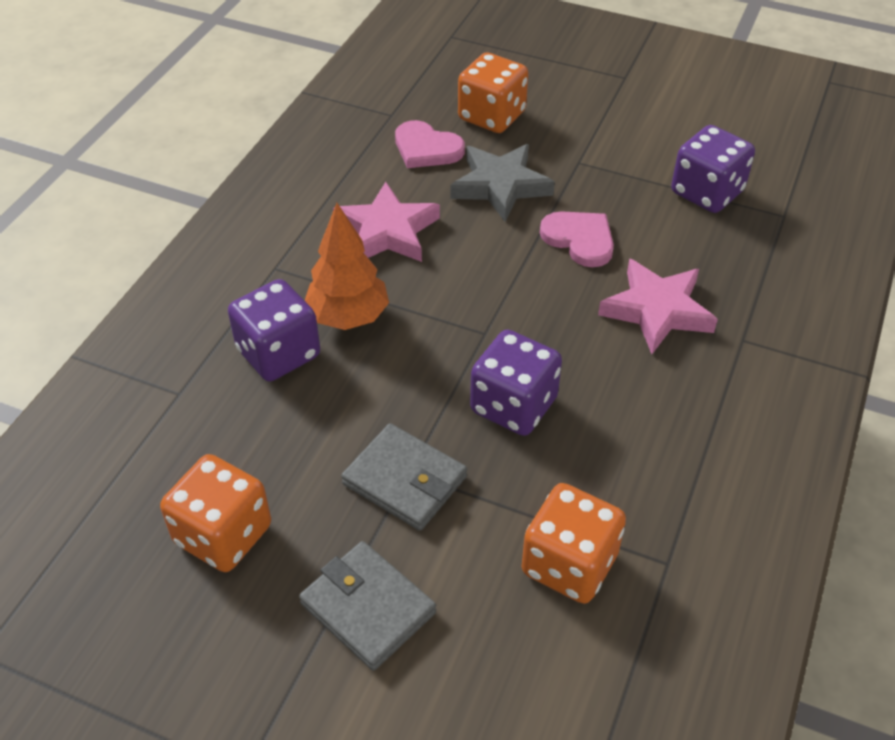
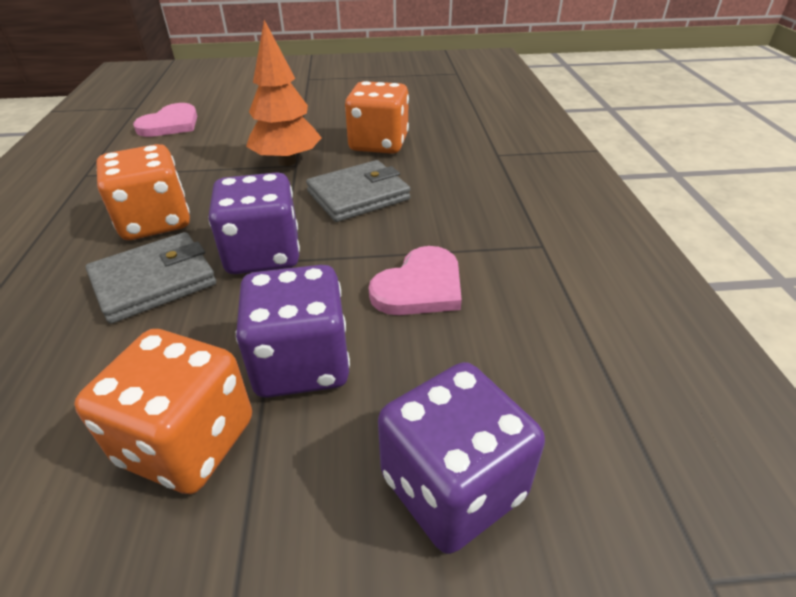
grey star: 1 -> 0
pink star: 2 -> 0

